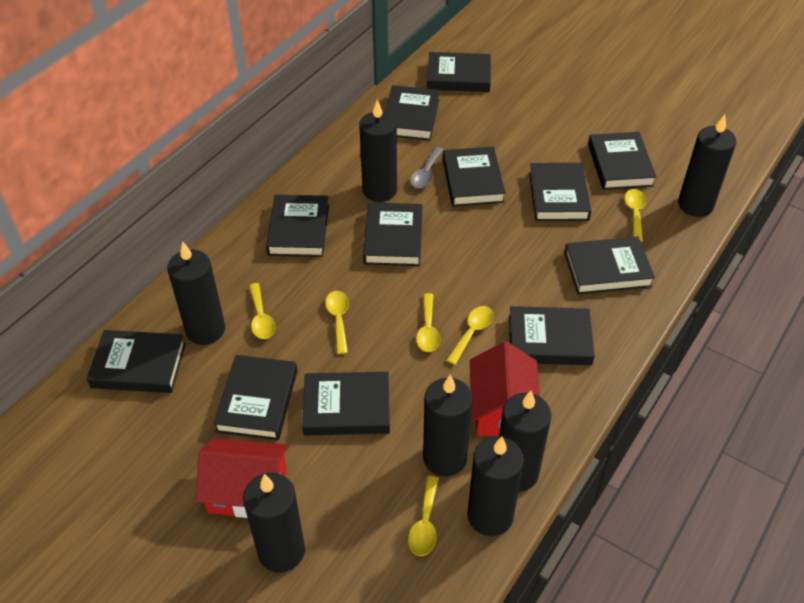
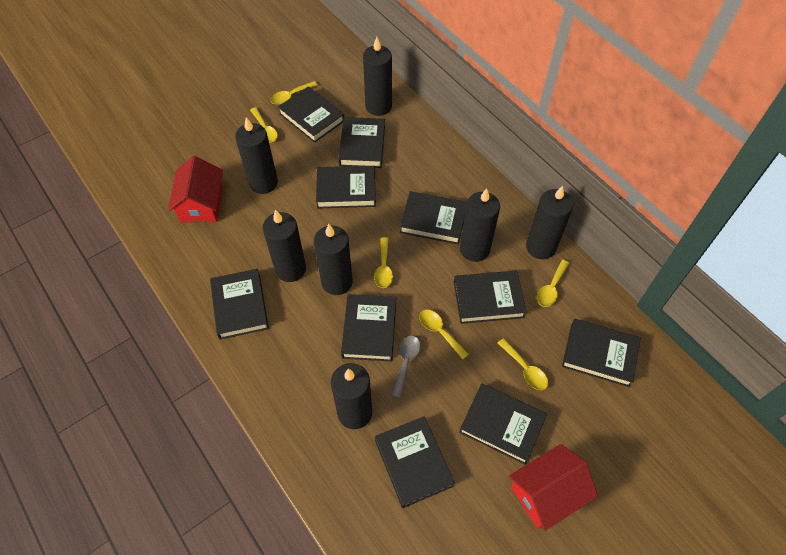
black book: 12 -> 10

